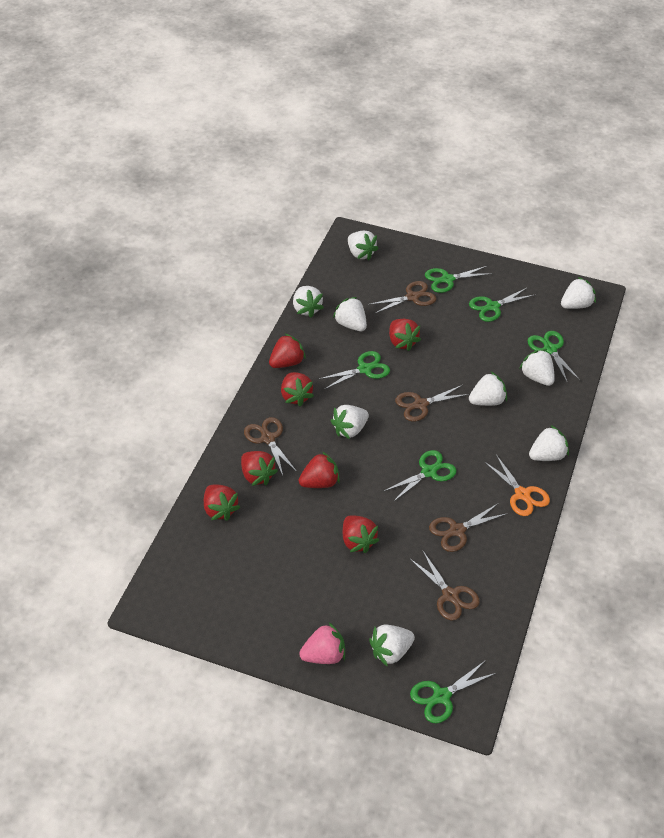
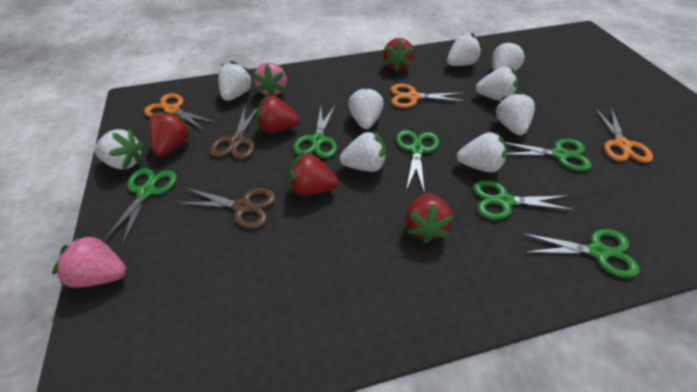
brown scissors: 5 -> 2
orange scissors: 1 -> 3
pink strawberry: 1 -> 2
red strawberry: 7 -> 5

